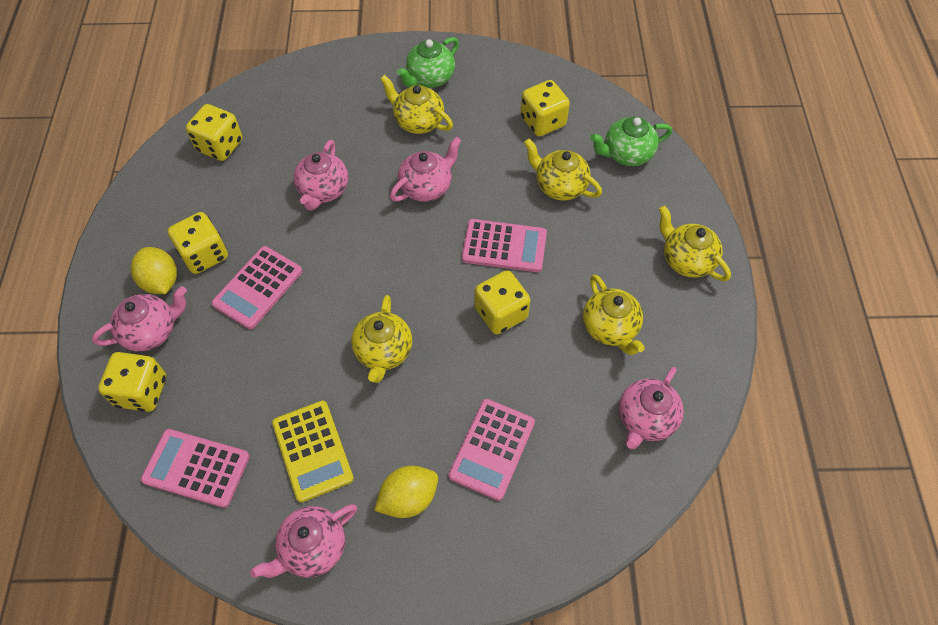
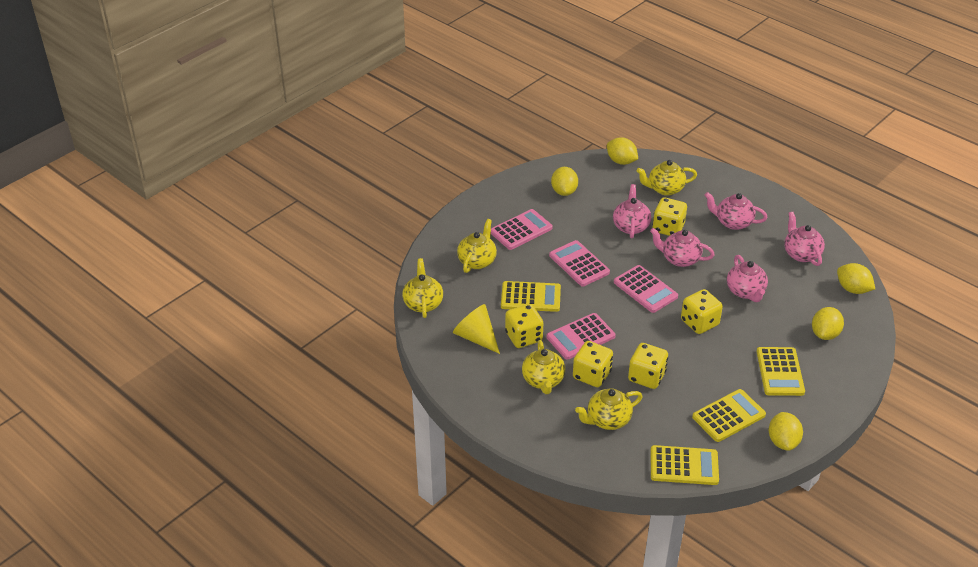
green teapot: 2 -> 0
yellow calculator: 1 -> 4
yellow cone: 0 -> 1
yellow lemon: 2 -> 5

